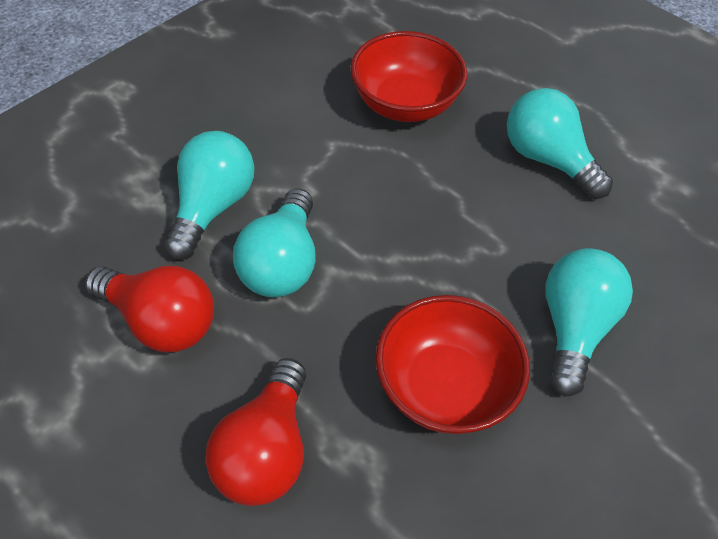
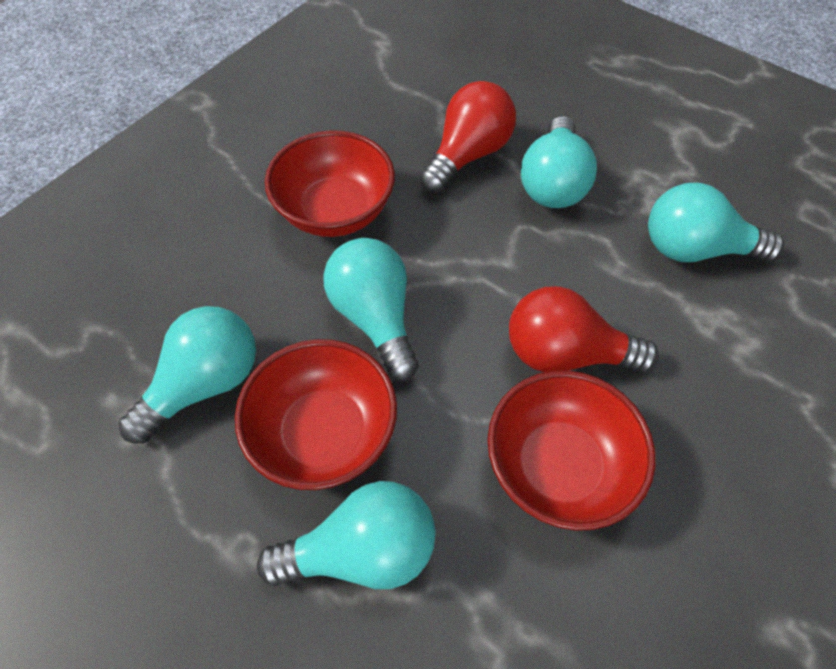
red bowl: 2 -> 3
turquoise light bulb: 4 -> 5

